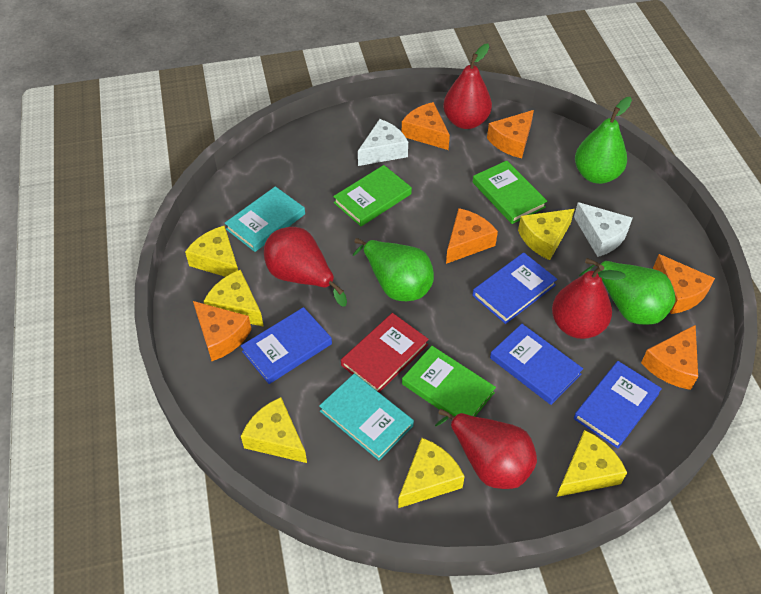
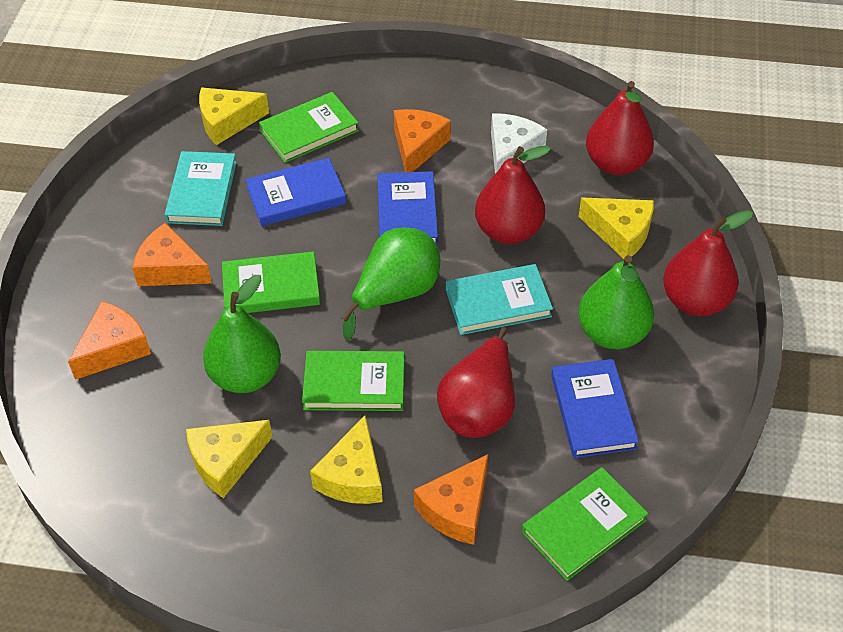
blue book: 4 -> 3
green book: 3 -> 4
orange cheese: 6 -> 4
red book: 1 -> 0
white cheese: 2 -> 1
yellow cheese: 6 -> 4

